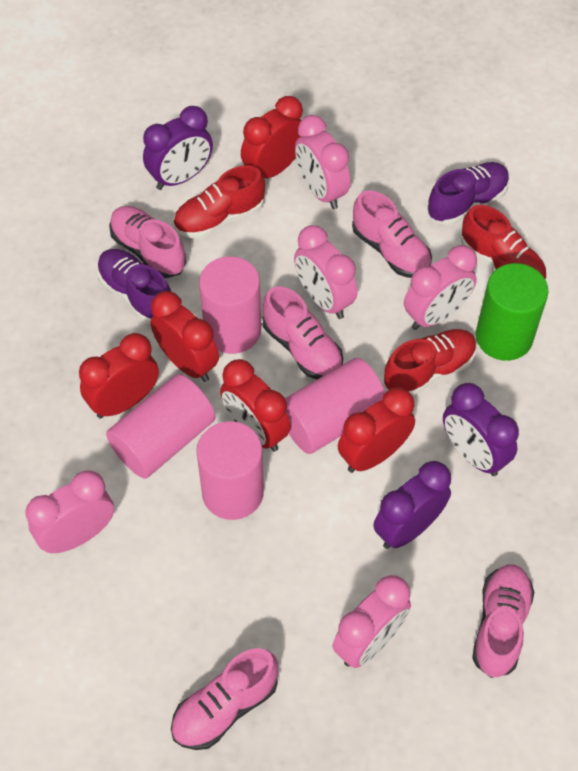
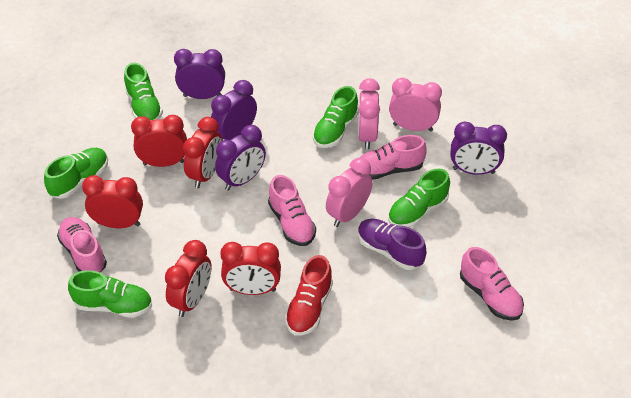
green cylinder: 1 -> 0
green shoe: 0 -> 5
pink clock: 5 -> 3
pink cylinder: 4 -> 0
pink shoe: 5 -> 4
purple clock: 3 -> 4
purple shoe: 2 -> 1
red shoe: 3 -> 1

